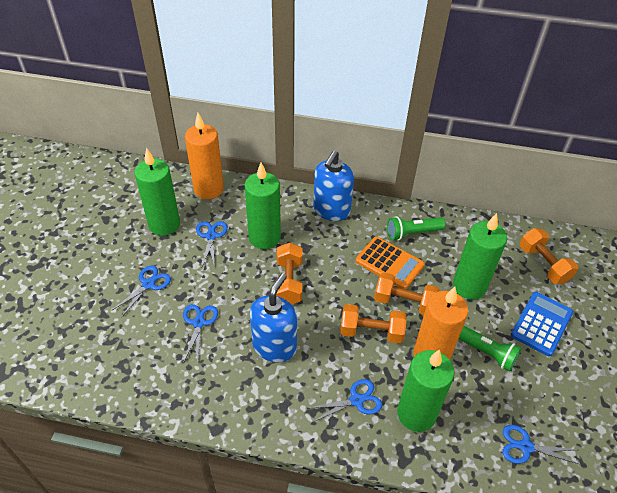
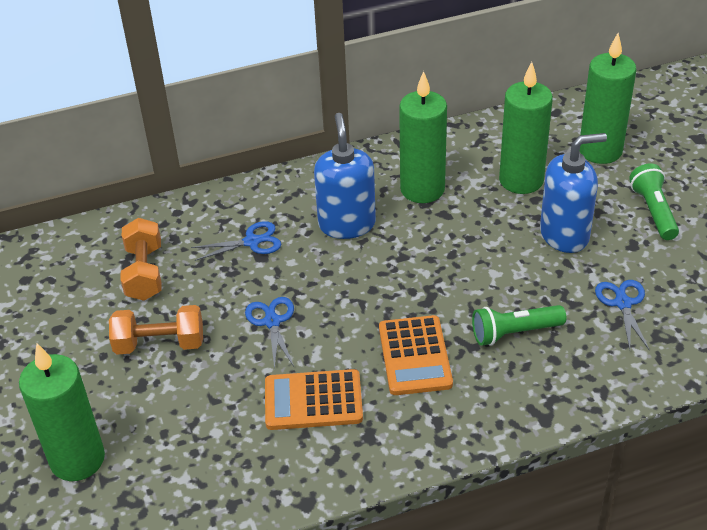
blue calculator: 1 -> 0
blue scissors: 5 -> 3
orange calculator: 1 -> 2
orange candle: 2 -> 0
orange dumbbell: 4 -> 2

